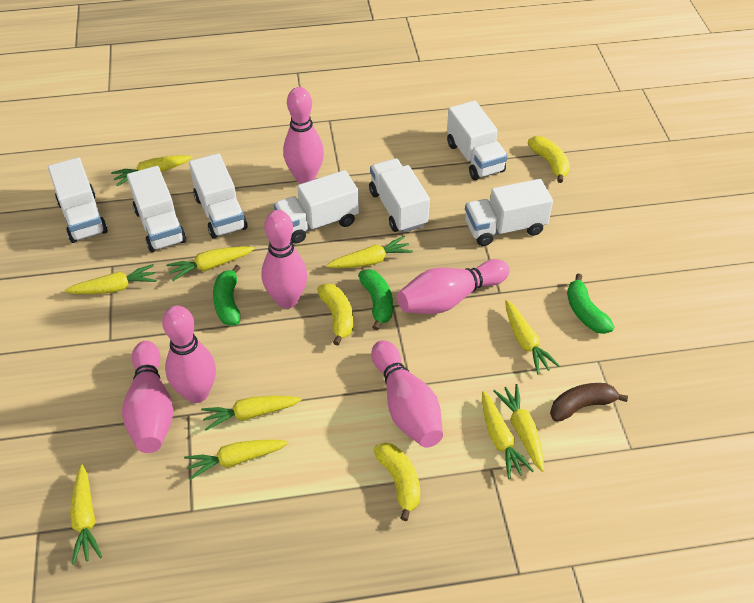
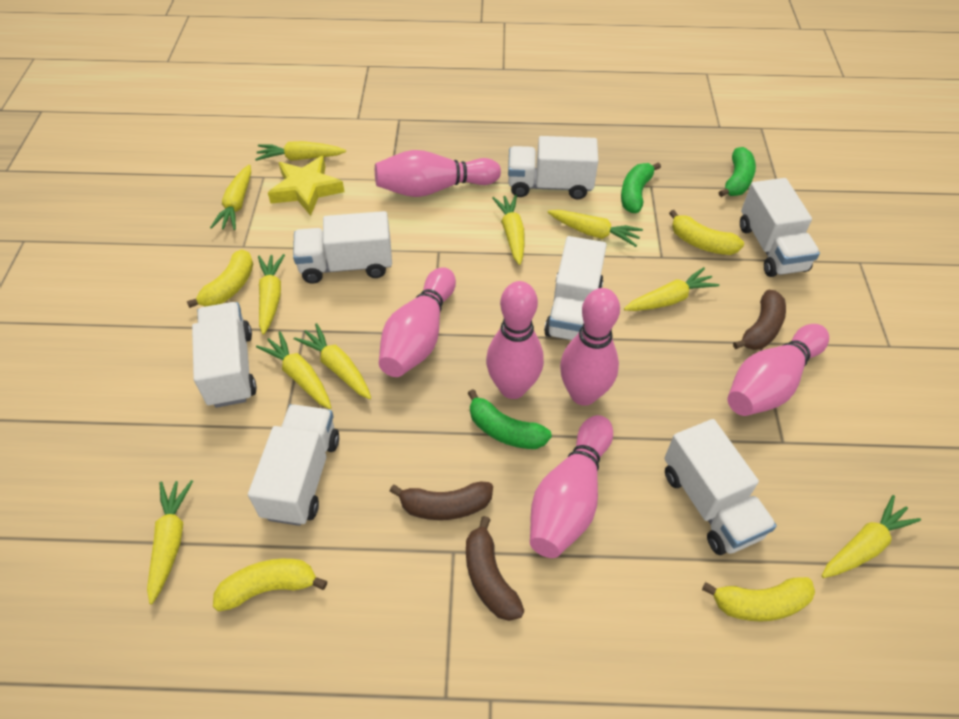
brown banana: 1 -> 3
yellow banana: 3 -> 4
yellow star: 0 -> 1

